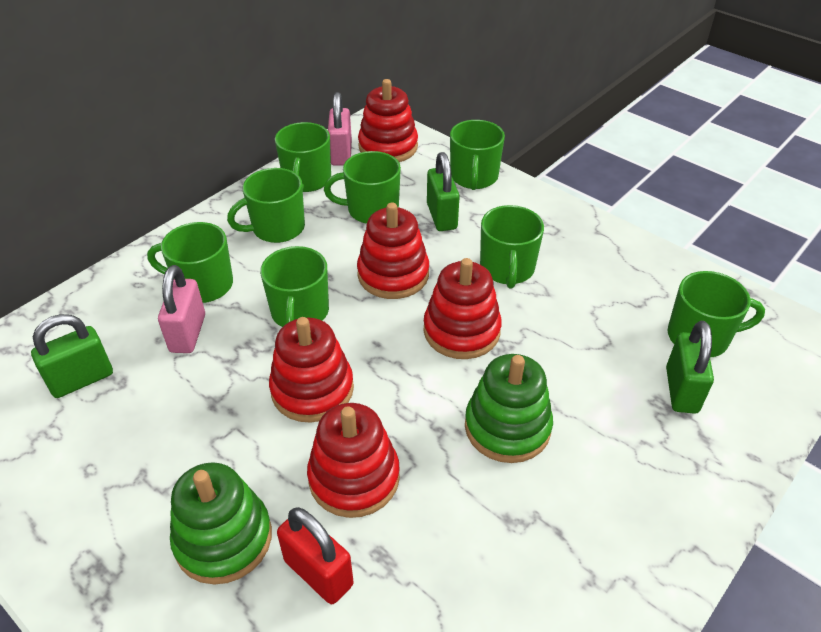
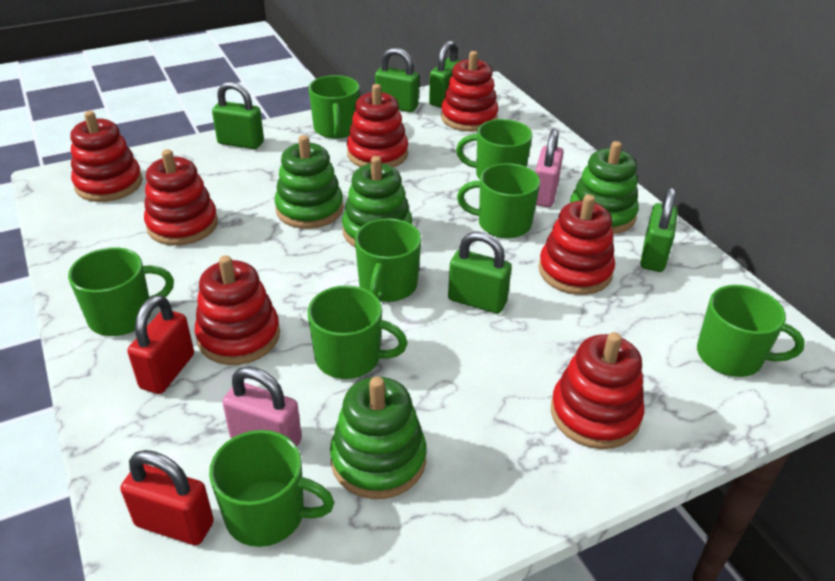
green padlock: 3 -> 5
green stacking toy: 2 -> 4
red padlock: 1 -> 2
red stacking toy: 5 -> 7

